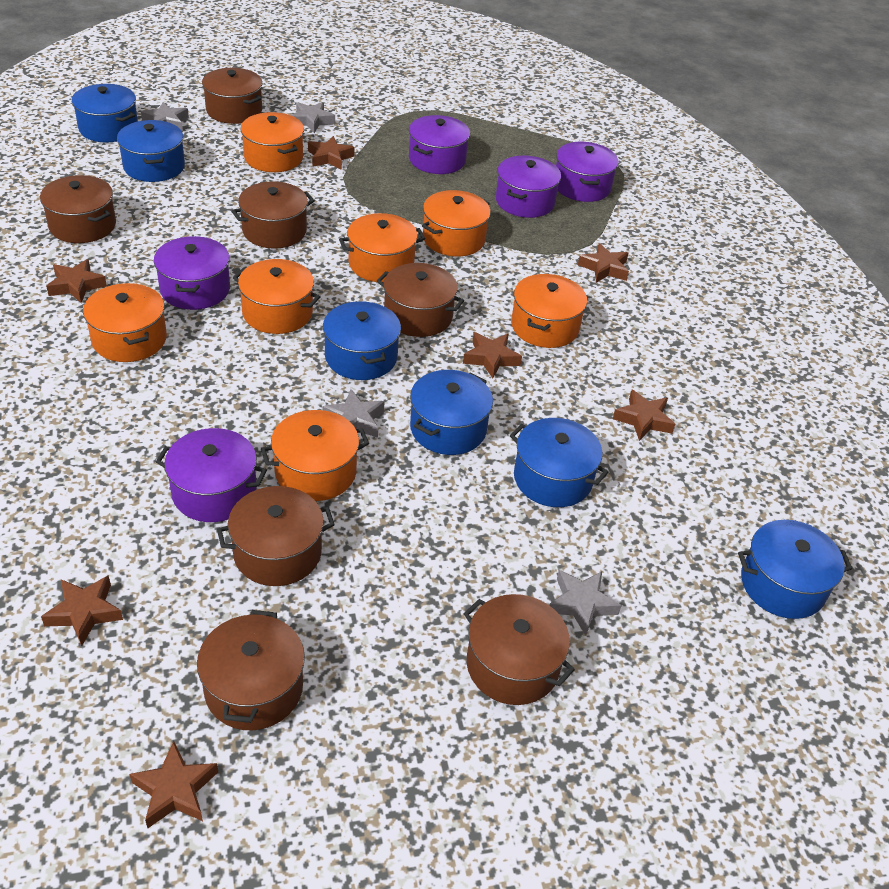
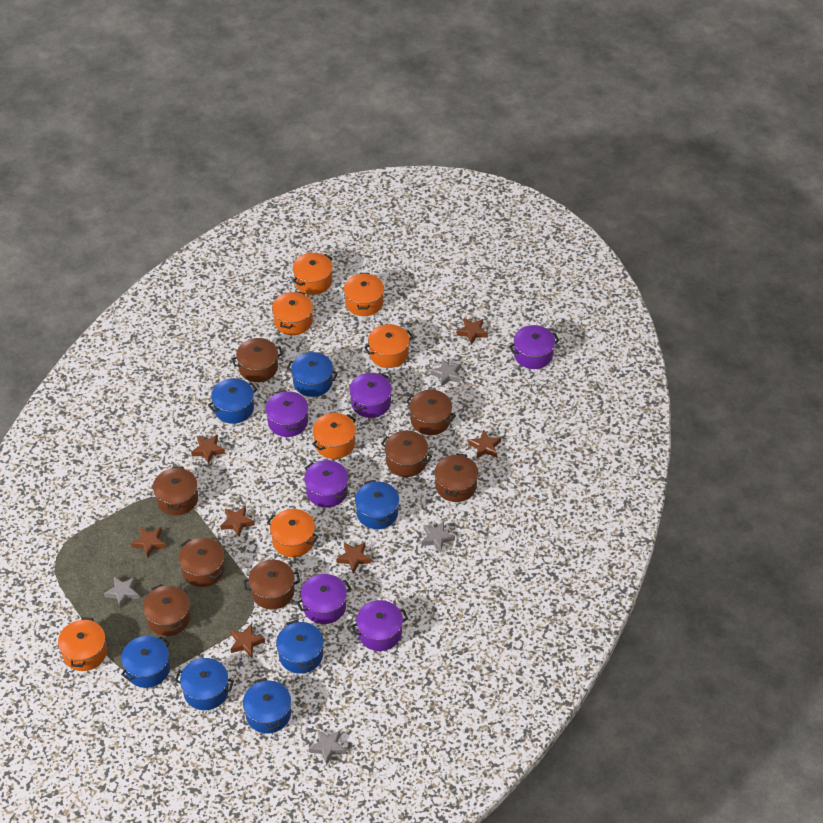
blue pot: 6 -> 7
brown pot: 7 -> 8
purple pot: 5 -> 6

